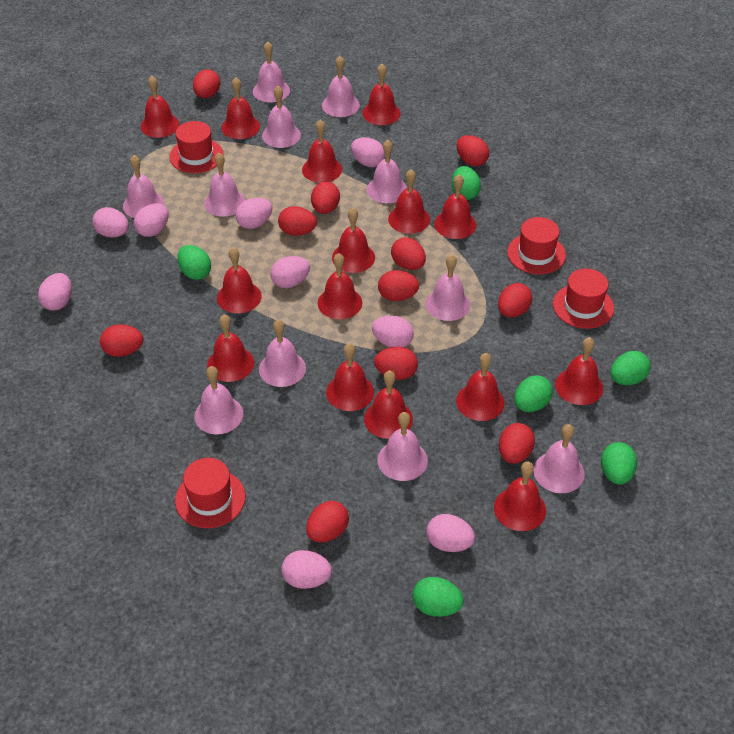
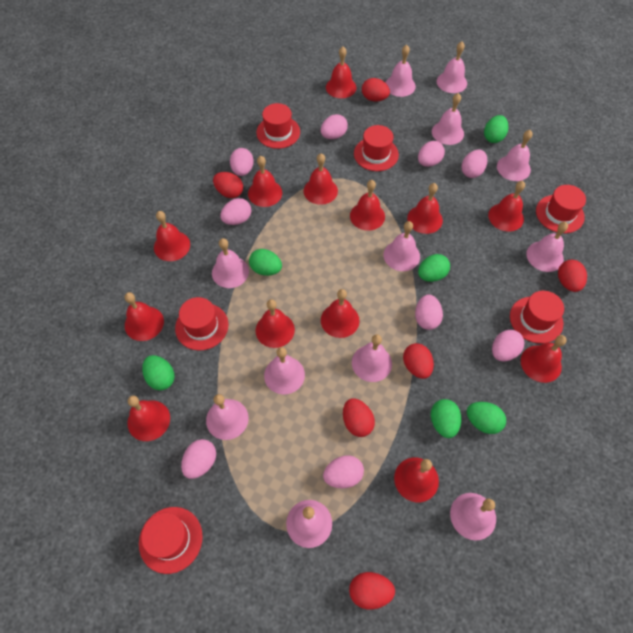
pink bell: 11 -> 12
red bell: 15 -> 13
red egg: 11 -> 6
red hat: 4 -> 6

